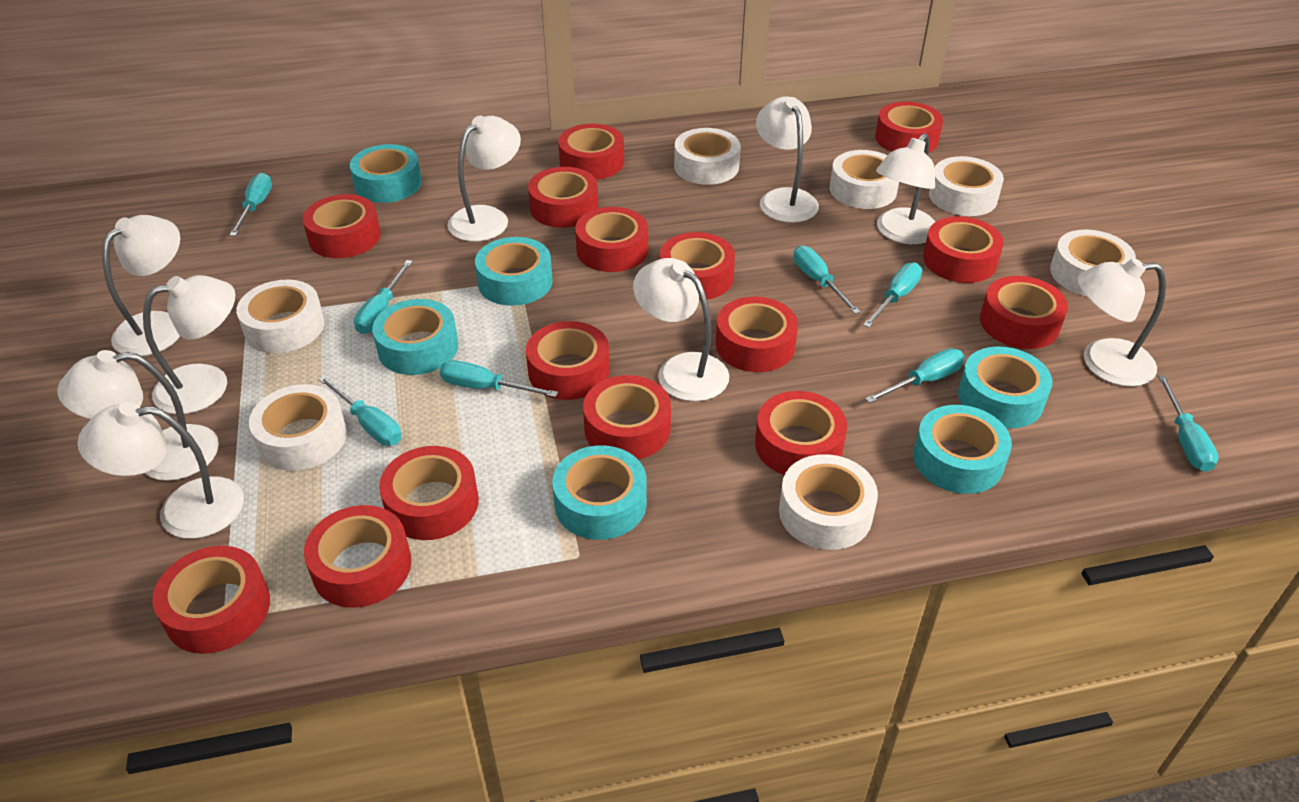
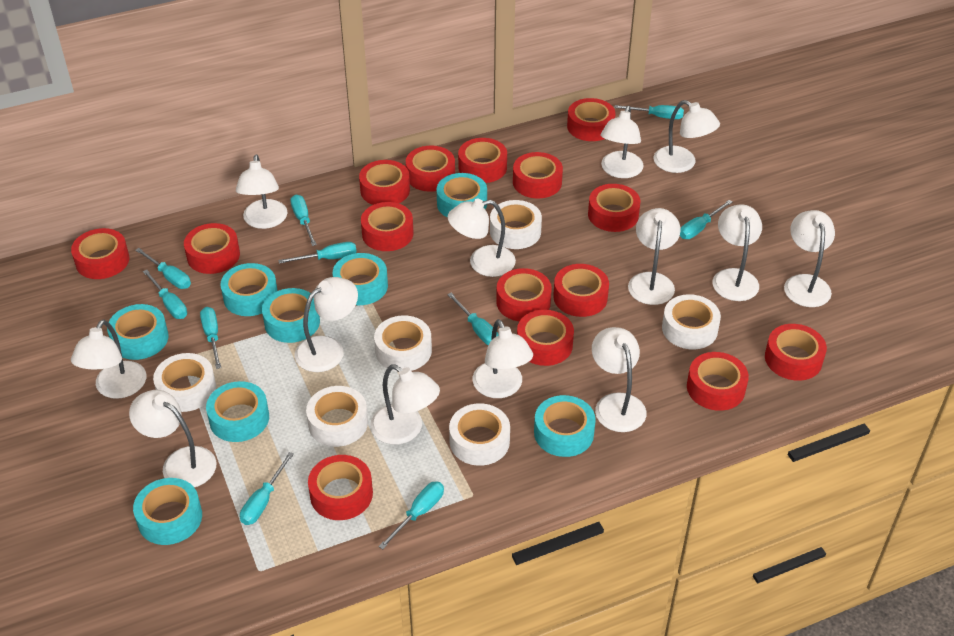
turquoise screwdriver: 8 -> 10
turquoise tape: 6 -> 8
white lamp: 9 -> 13
white tape: 7 -> 6

